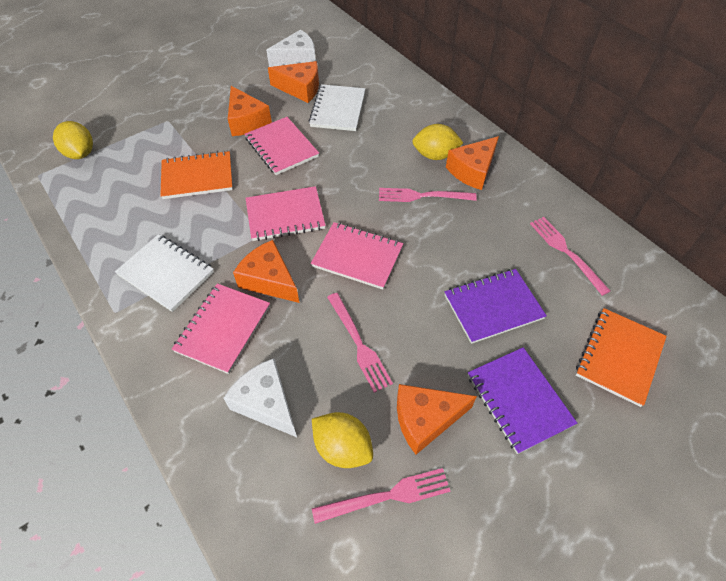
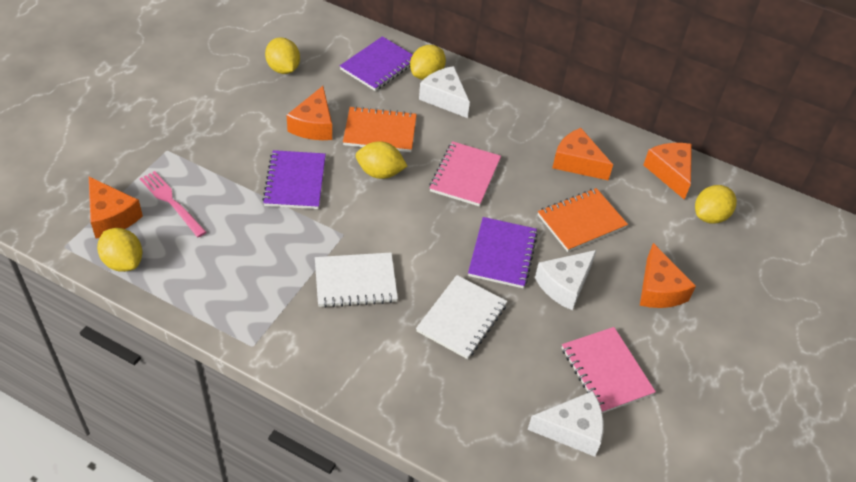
pink fork: 4 -> 1
pink notebook: 4 -> 2
purple notebook: 2 -> 3
white cheese: 2 -> 3
yellow lemon: 3 -> 5

